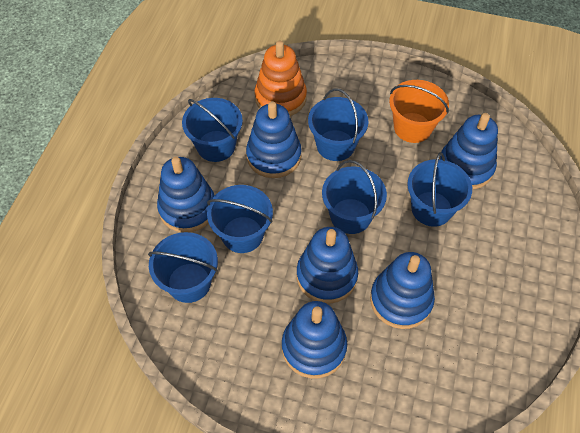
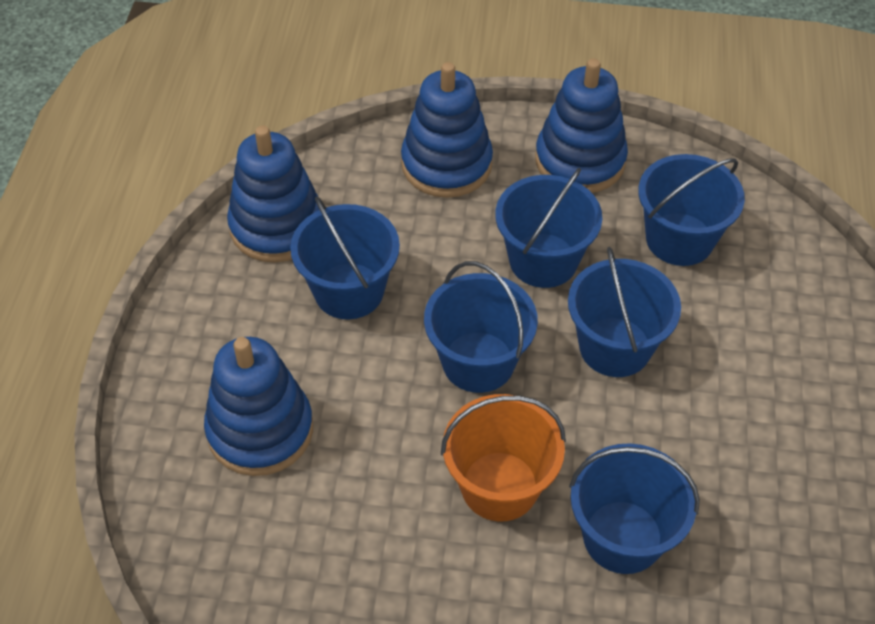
blue stacking toy: 6 -> 4
orange stacking toy: 1 -> 0

